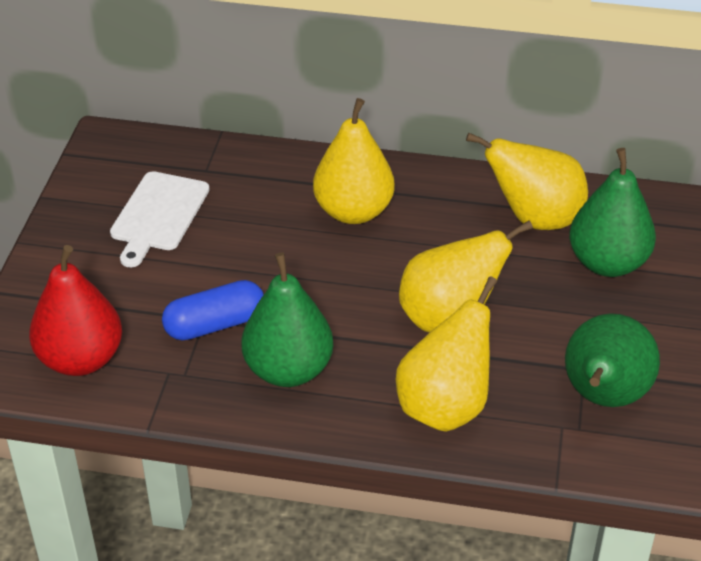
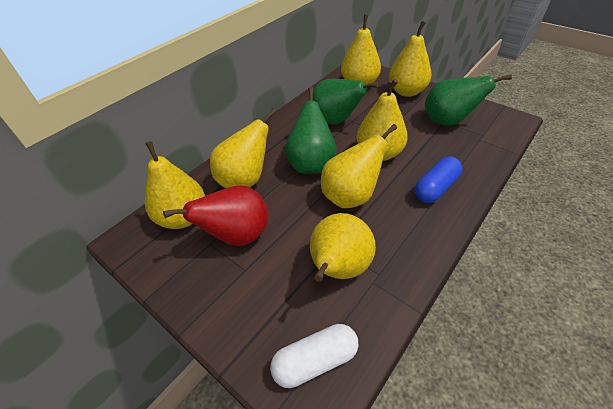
white capsule: 0 -> 1
white cutting board: 1 -> 0
yellow pear: 4 -> 7

